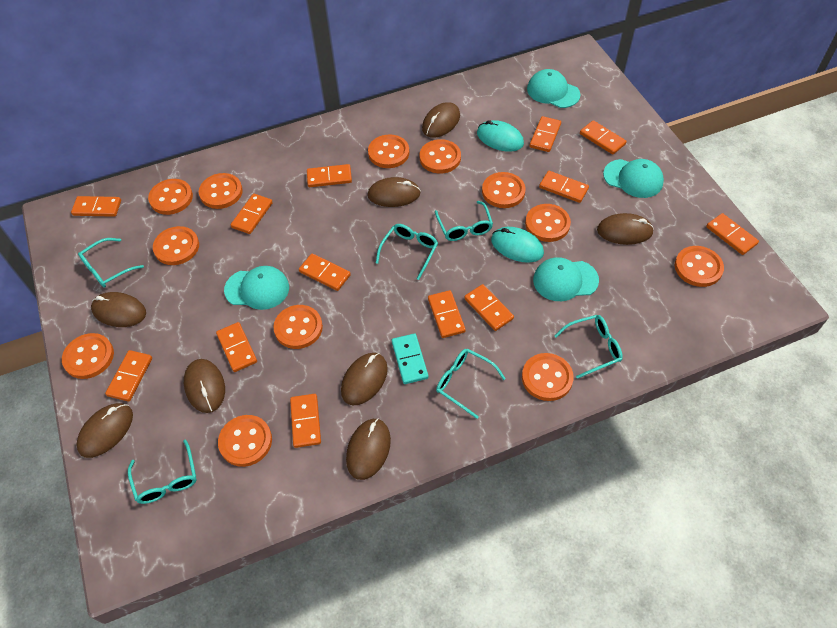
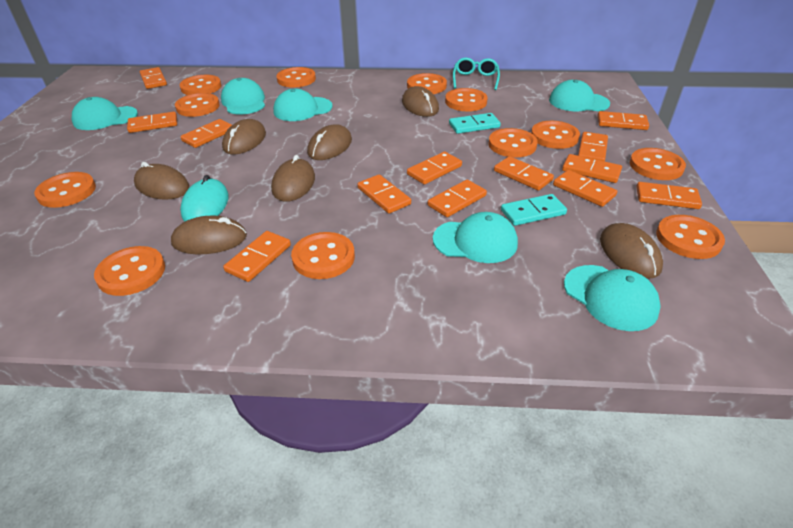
brown mouse: 8 -> 7
turquoise cap: 4 -> 6
turquoise domino: 1 -> 2
turquoise glasses: 6 -> 1
turquoise mouse: 2 -> 1

